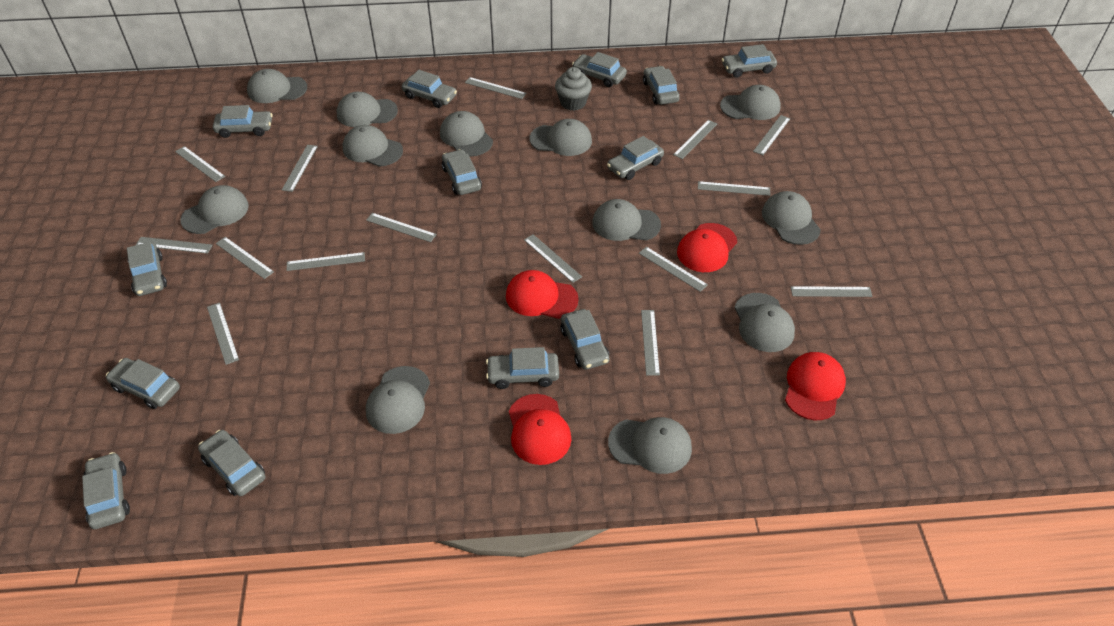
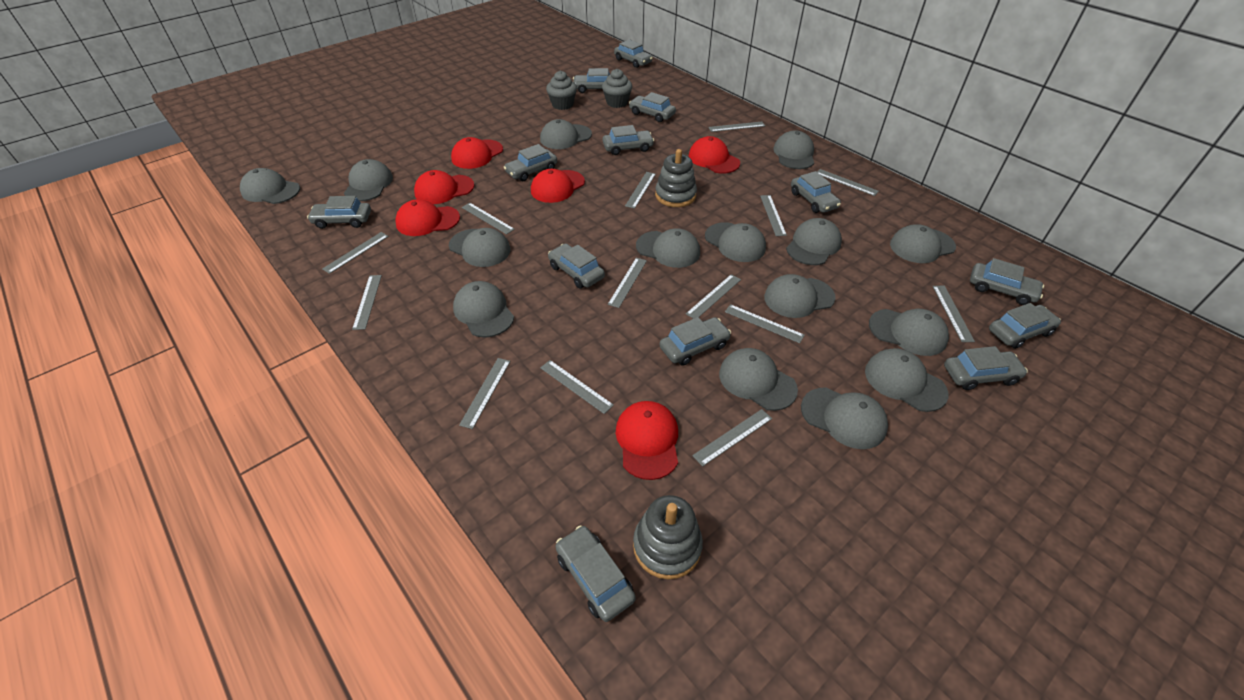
grey cap: 12 -> 15
grey cupcake: 1 -> 2
grey ruler: 15 -> 14
grey stacking toy: 0 -> 2
red cap: 4 -> 6

